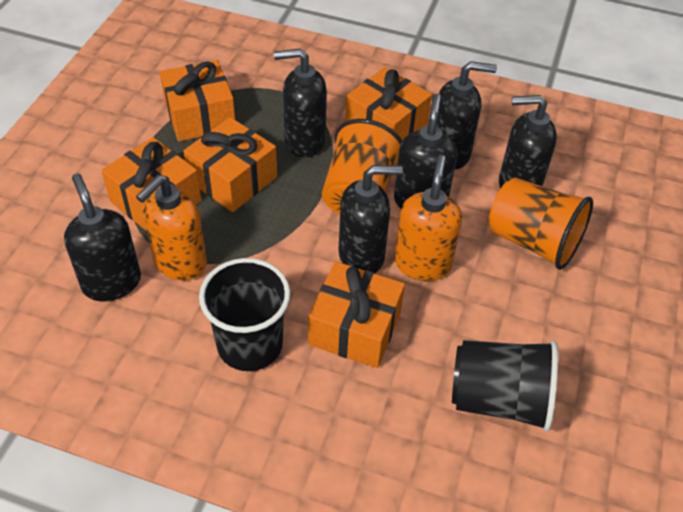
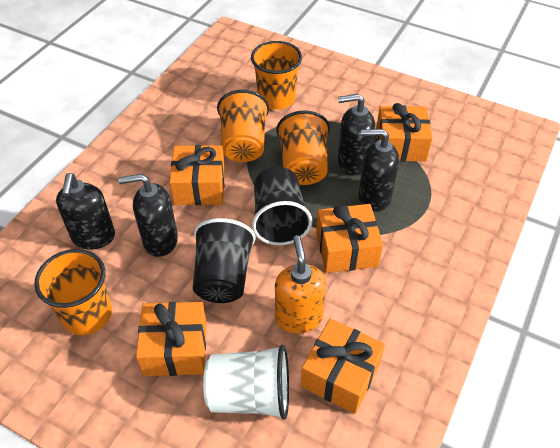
black soap dispenser: 6 -> 4
orange cup: 2 -> 4
orange soap dispenser: 2 -> 1
white cup: 0 -> 1

